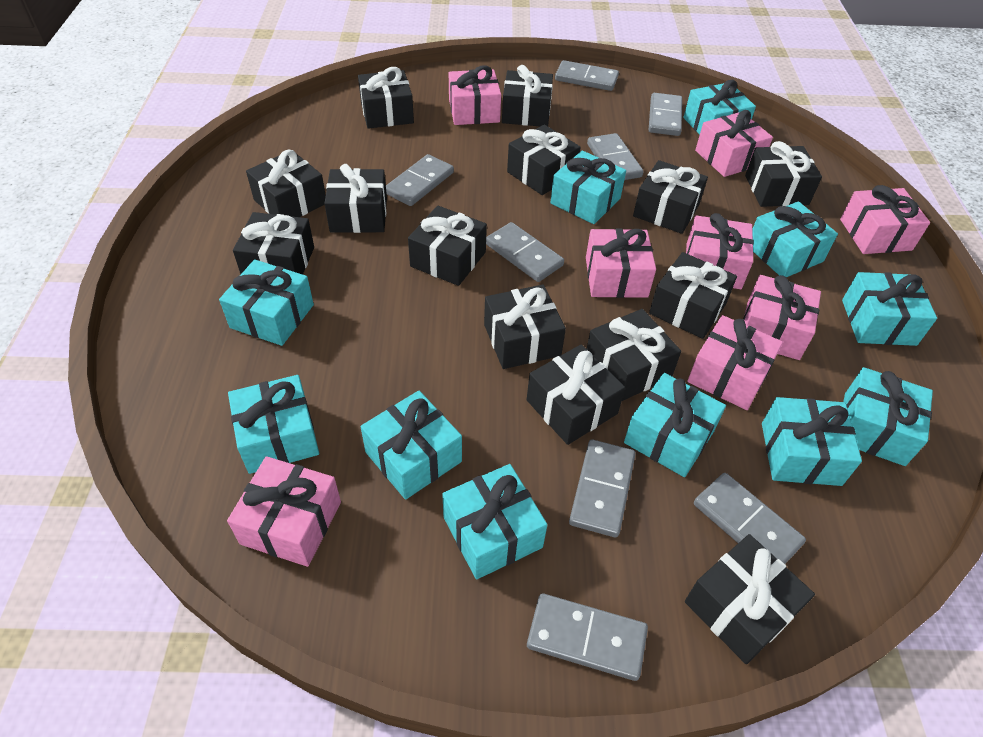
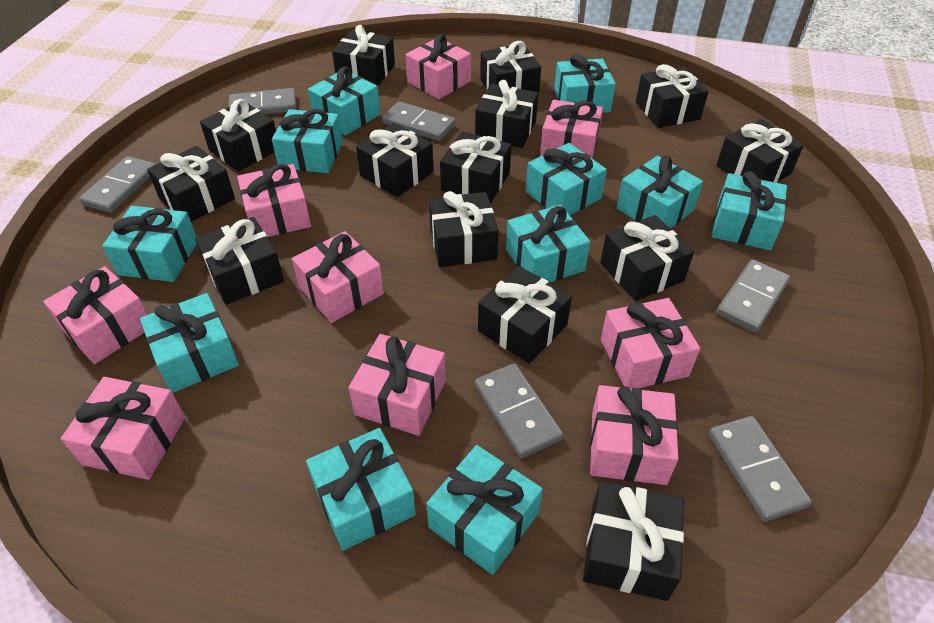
grey domino: 8 -> 6
pink gift: 8 -> 9

